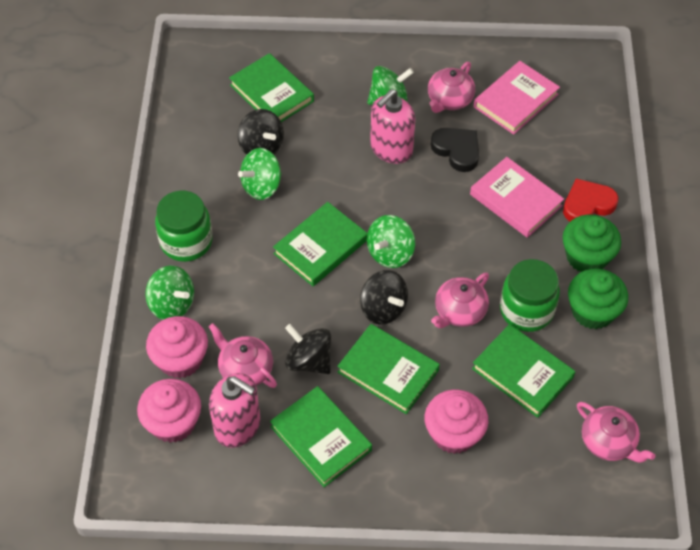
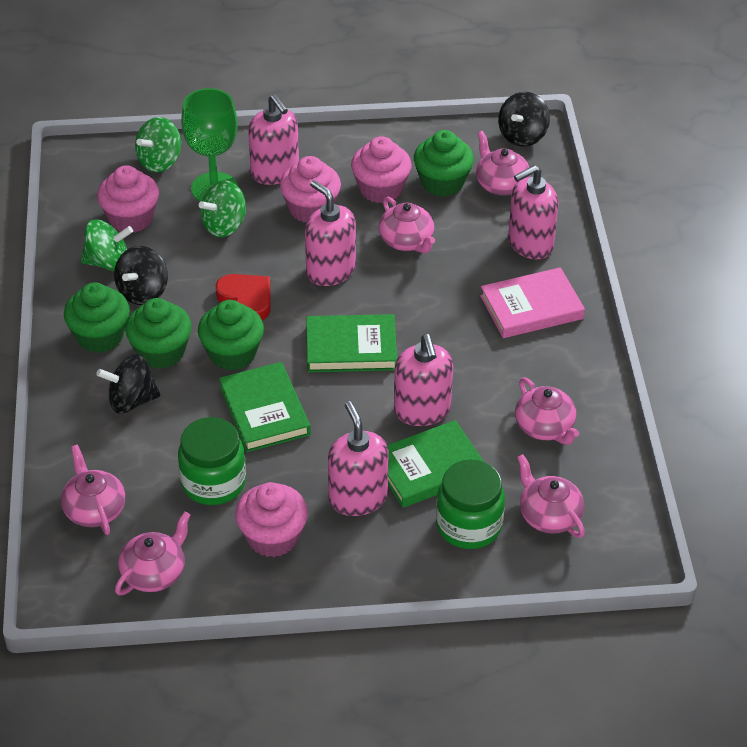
black heart: 1 -> 0
green book: 5 -> 3
green cupcake: 2 -> 4
green goblet: 0 -> 1
green spinning top: 4 -> 3
pink book: 2 -> 1
pink cupcake: 3 -> 4
pink soap dispenser: 2 -> 5
pink teapot: 4 -> 6

